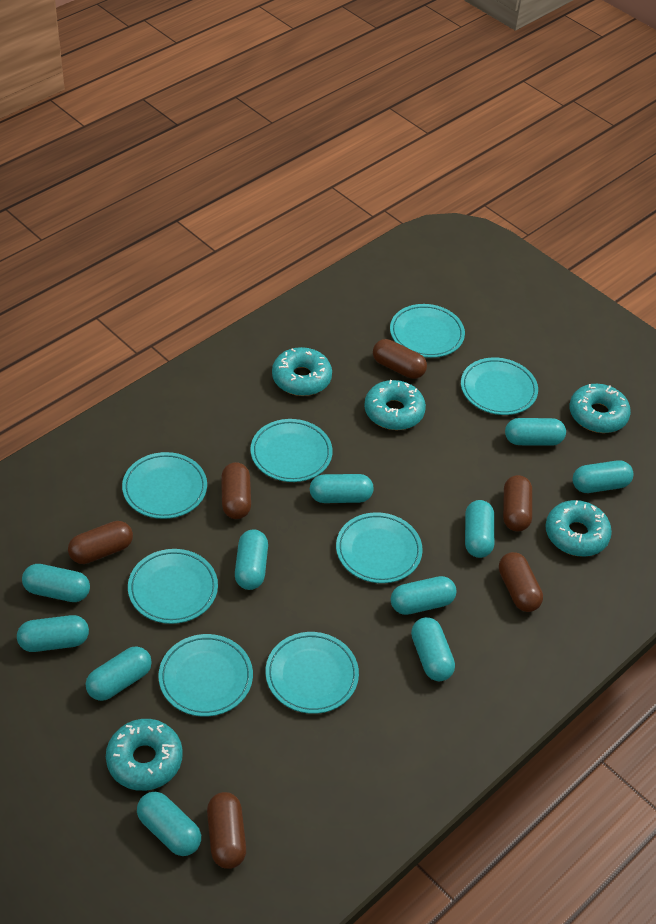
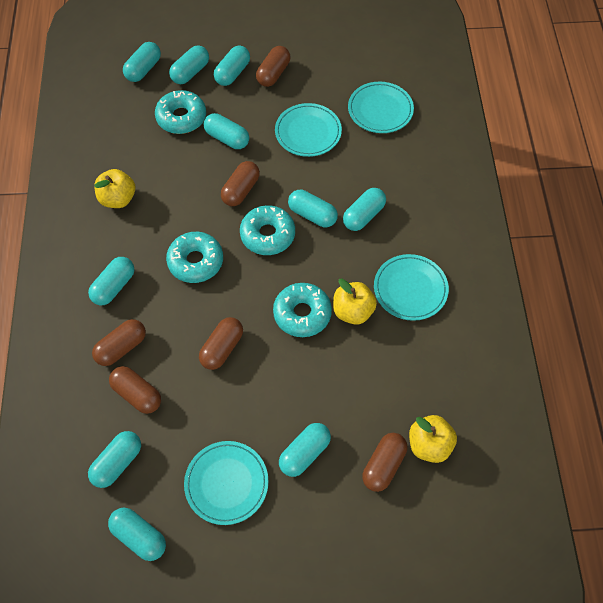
turquoise capsule: 11 -> 10
turquoise donut: 5 -> 4
turquoise plate: 8 -> 4
yellow apple: 0 -> 3

